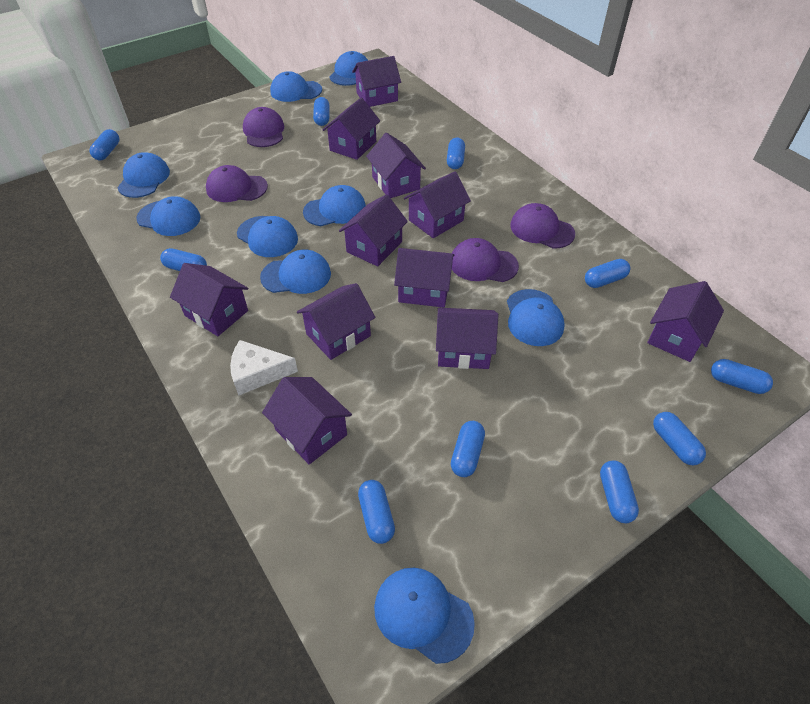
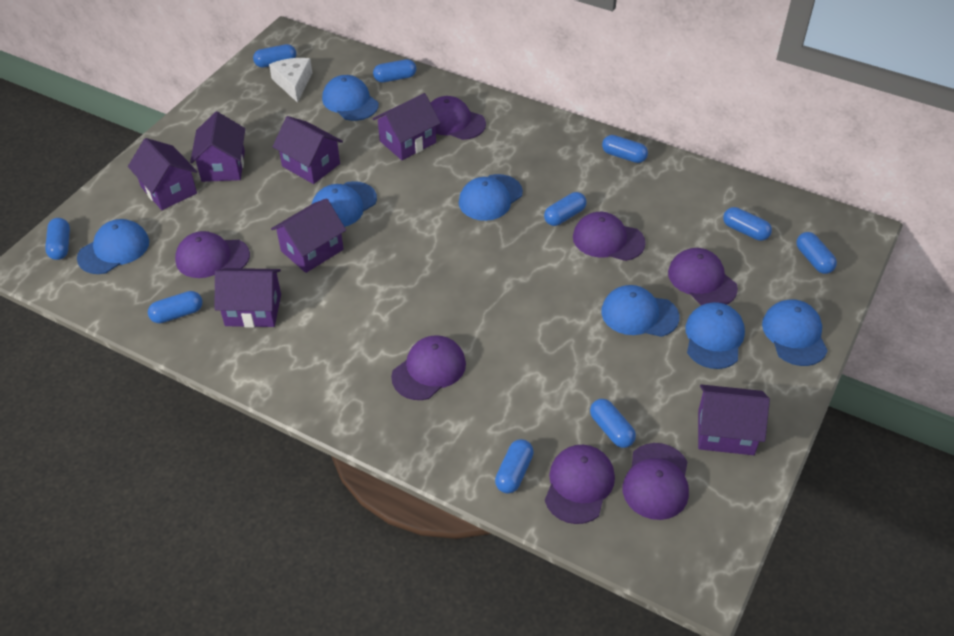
blue cap: 9 -> 7
purple cap: 4 -> 7
purple house: 11 -> 7

